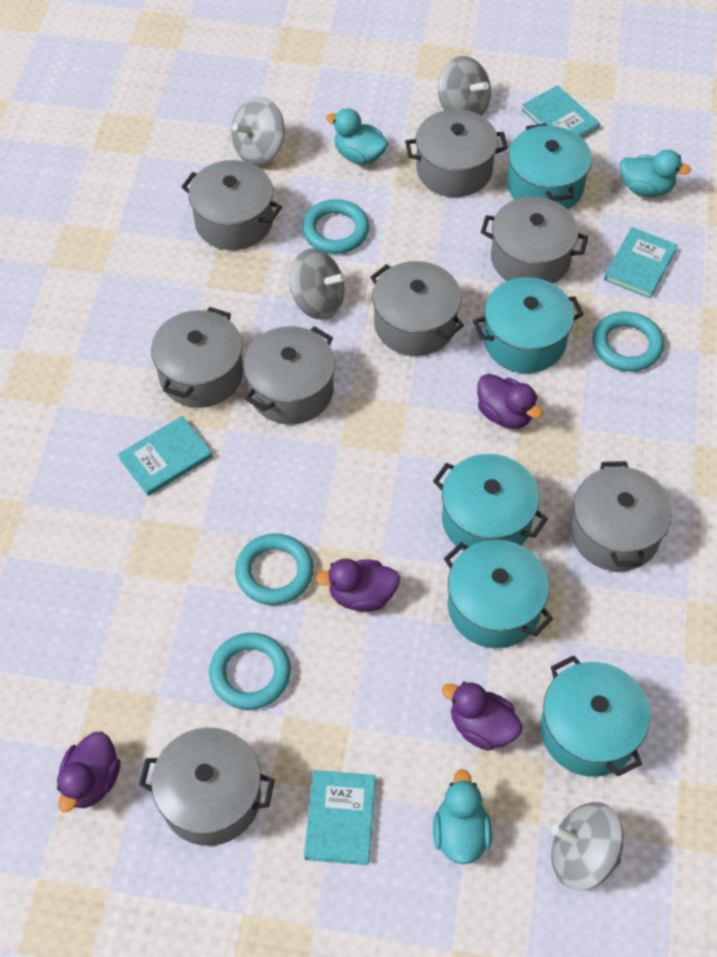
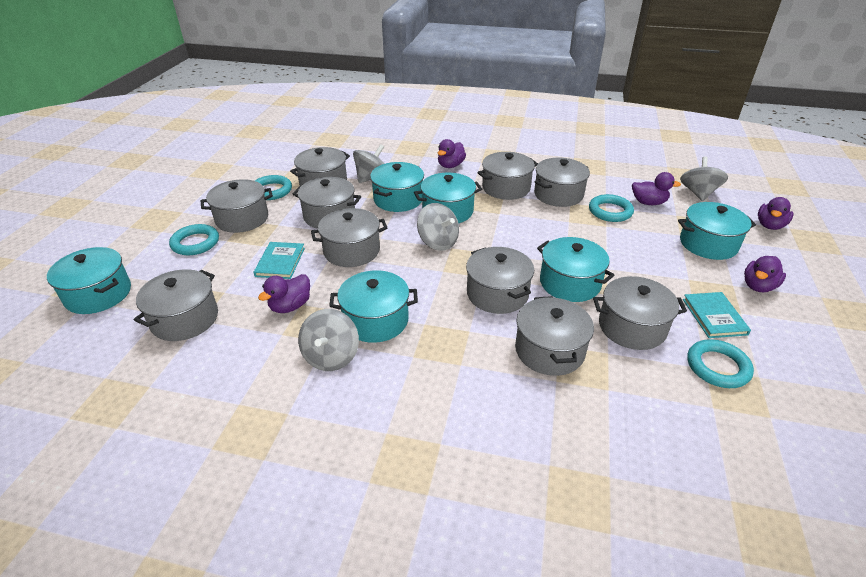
grey pot: 8 -> 10
purple duck: 4 -> 5
turquoise book: 4 -> 2
turquoise duck: 3 -> 0
turquoise pot: 5 -> 6

